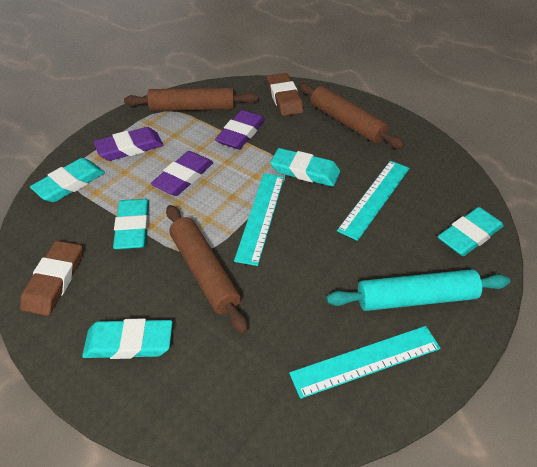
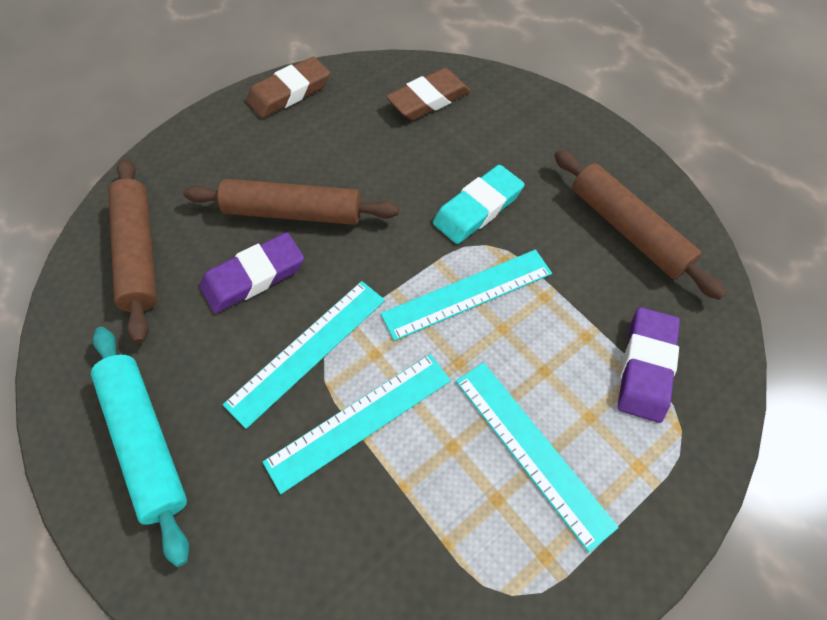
purple eraser: 3 -> 2
turquoise eraser: 5 -> 1
turquoise ruler: 3 -> 4

